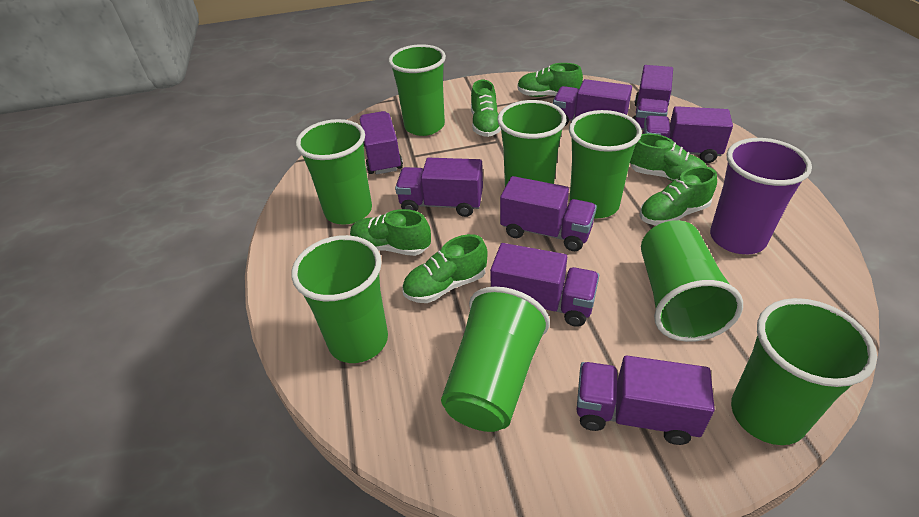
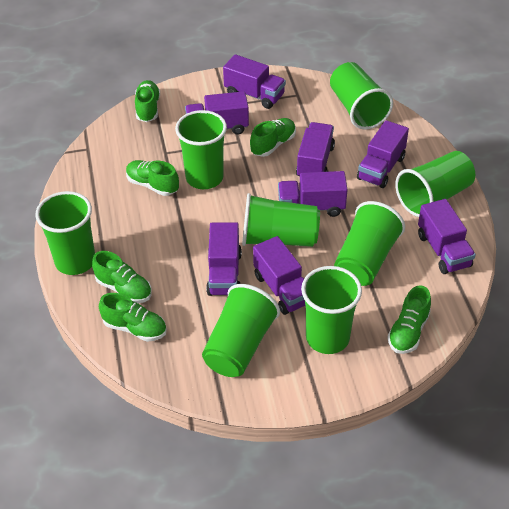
purple cup: 1 -> 0

